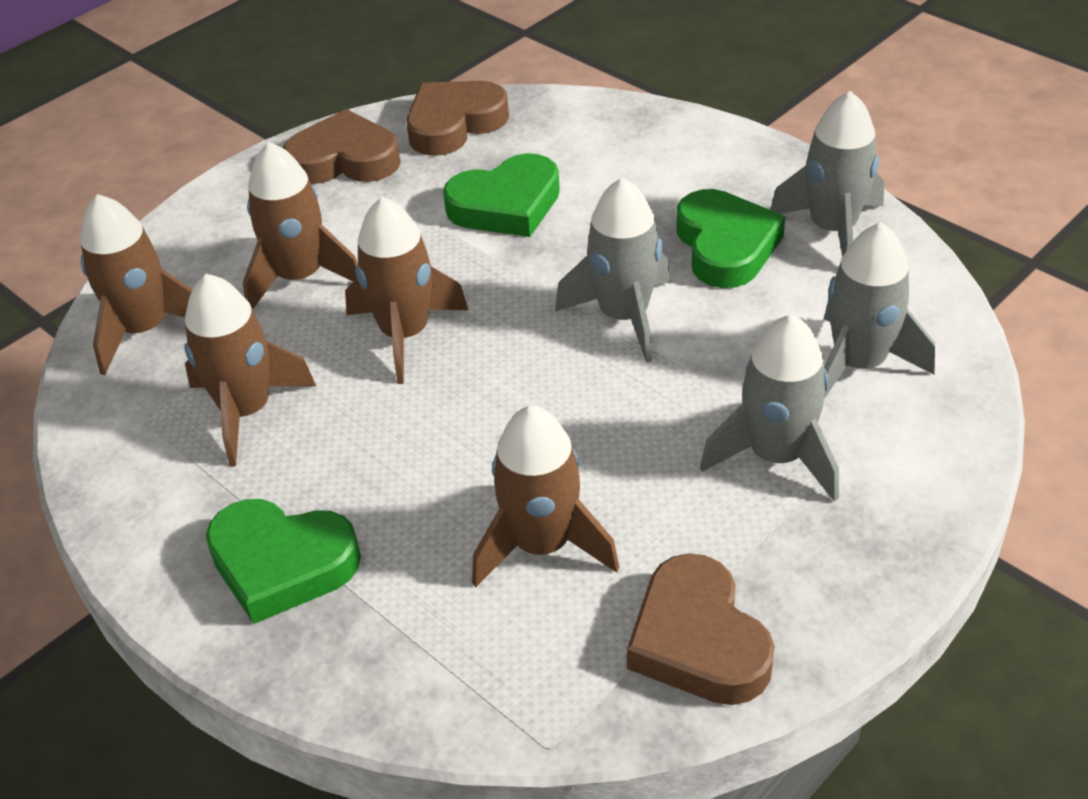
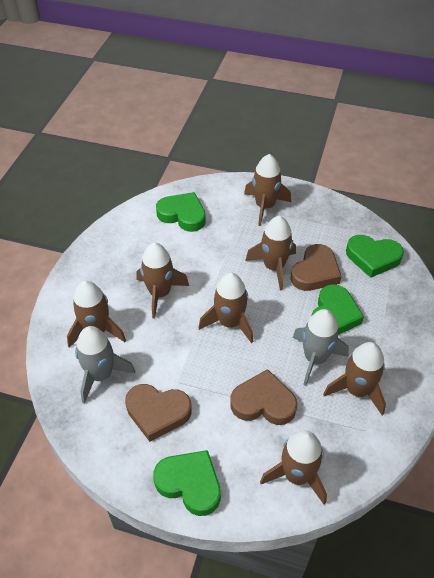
brown rocket: 5 -> 7
green heart: 3 -> 4
grey rocket: 4 -> 2

